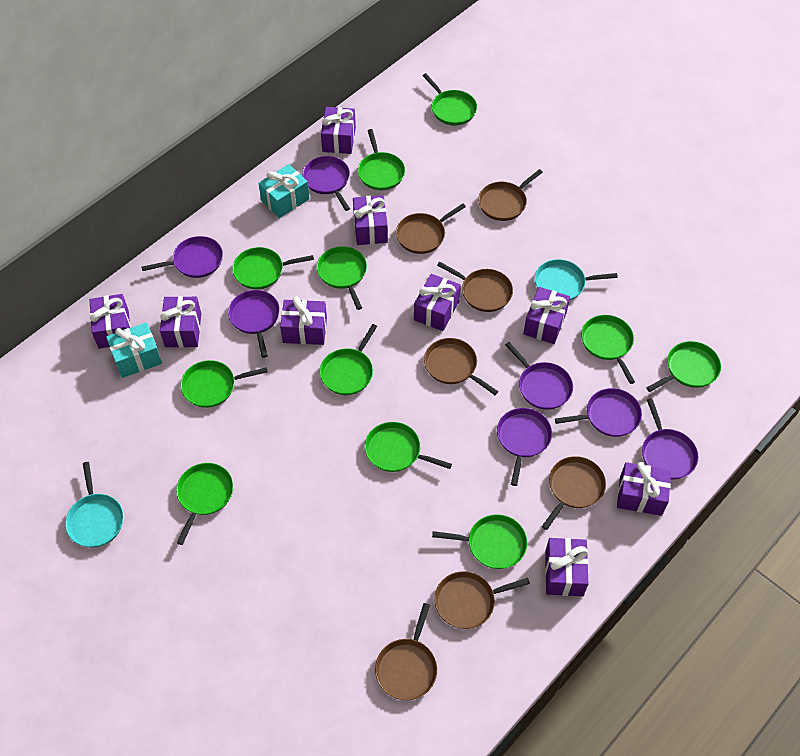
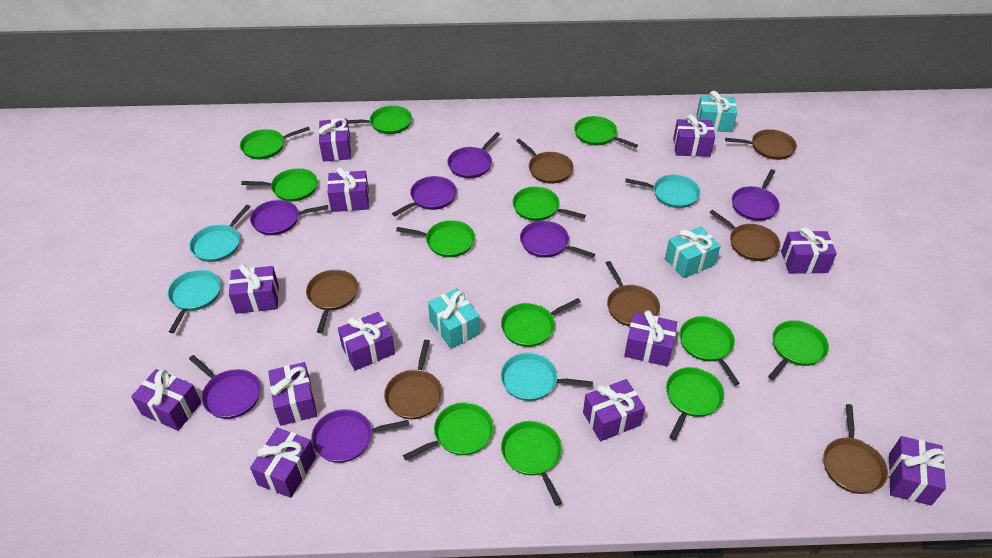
green pan: 11 -> 12
purple gift: 9 -> 12
turquoise gift: 2 -> 3
turquoise pan: 2 -> 4

